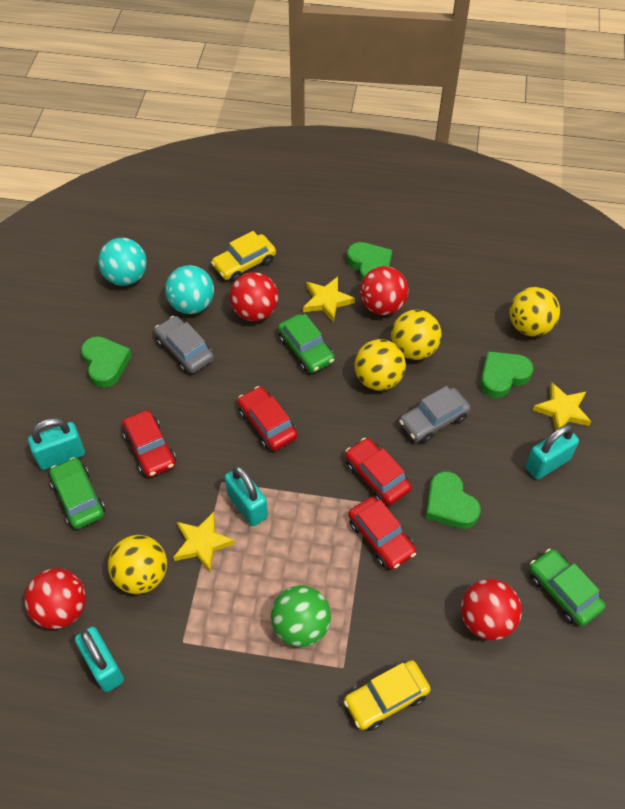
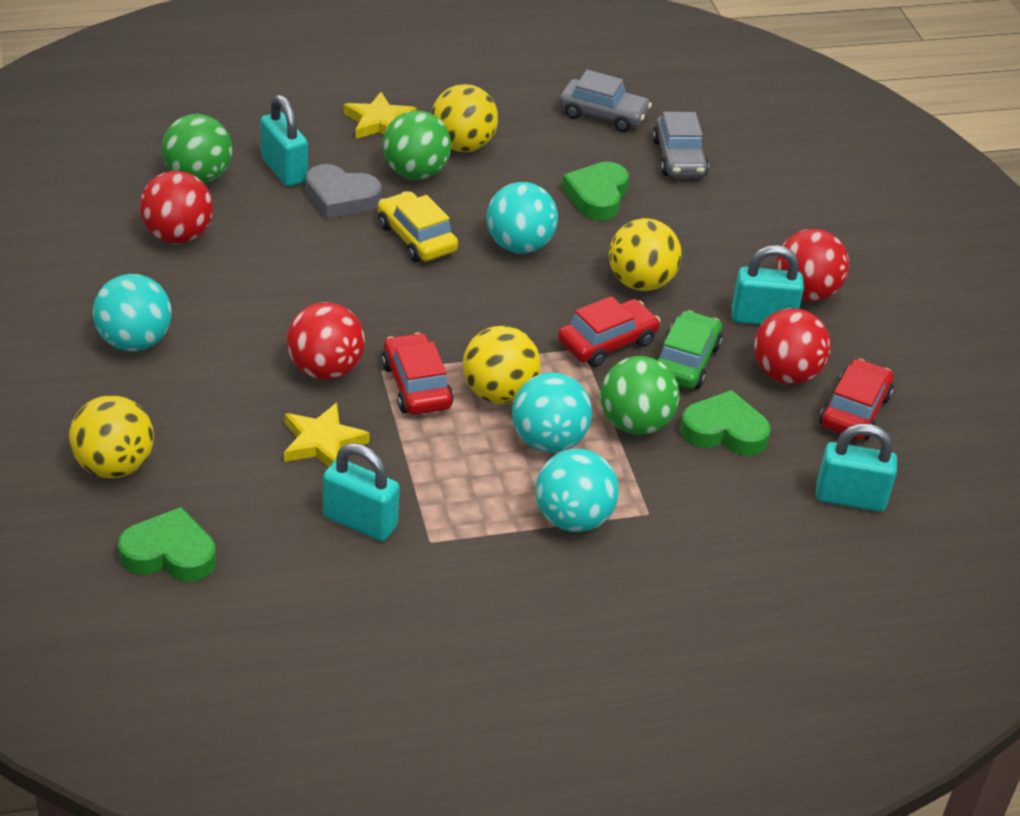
green ball: 1 -> 3
green car: 3 -> 1
green heart: 4 -> 3
grey heart: 0 -> 1
red car: 4 -> 3
turquoise ball: 2 -> 4
yellow car: 2 -> 1
yellow star: 3 -> 2

